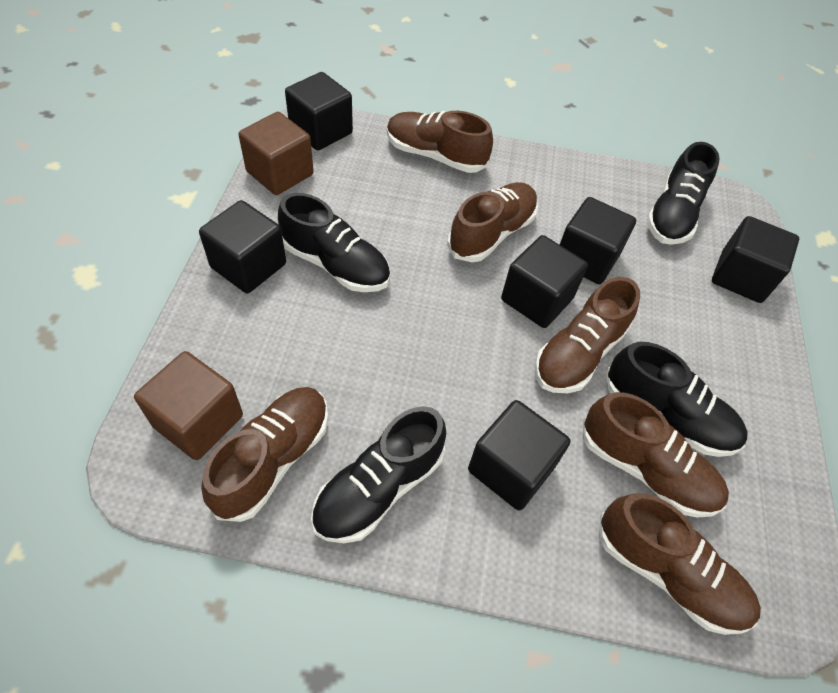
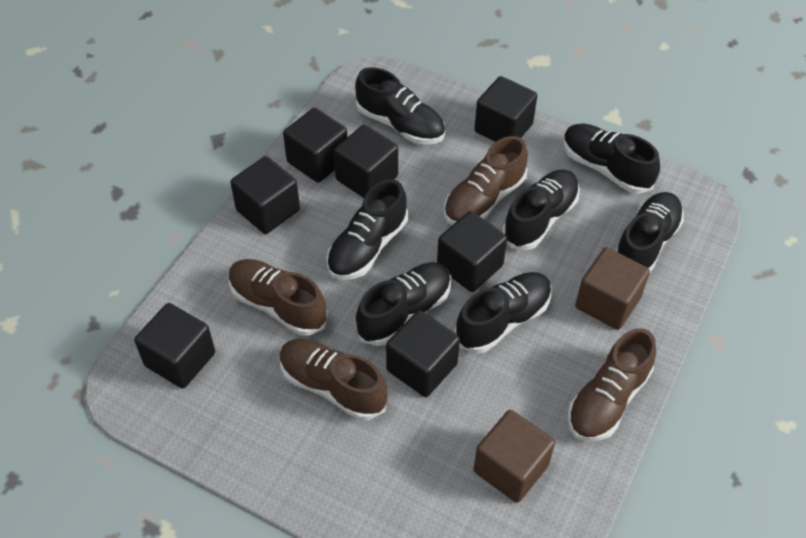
black cube: 6 -> 7
black shoe: 4 -> 7
brown shoe: 6 -> 4

